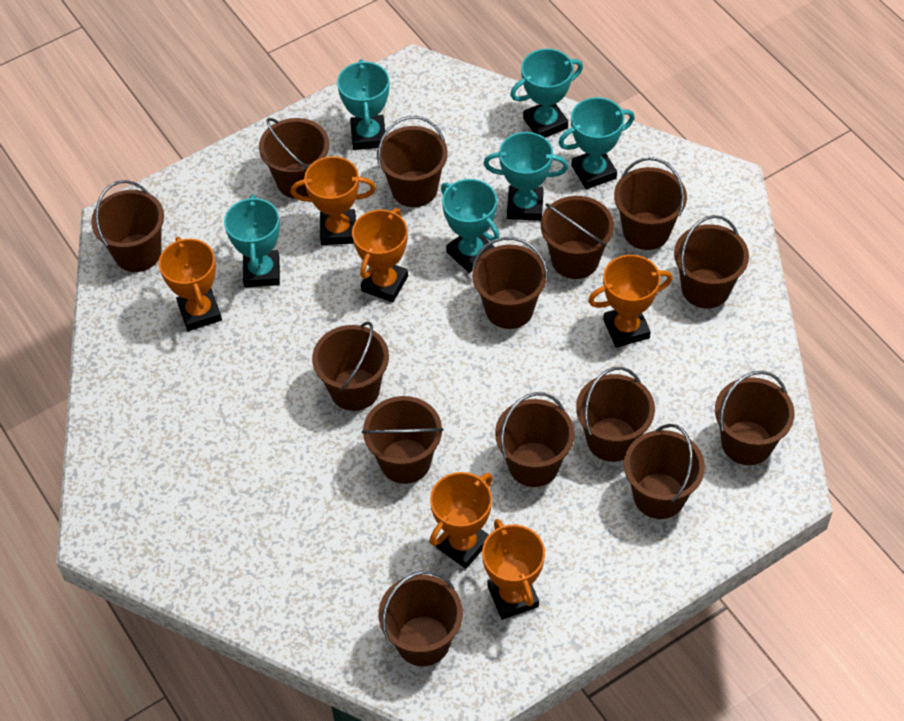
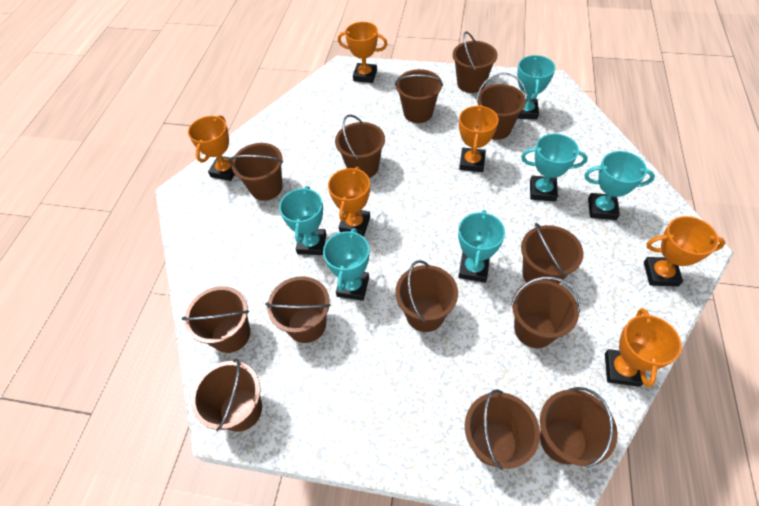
brown bucket: 14 -> 13

